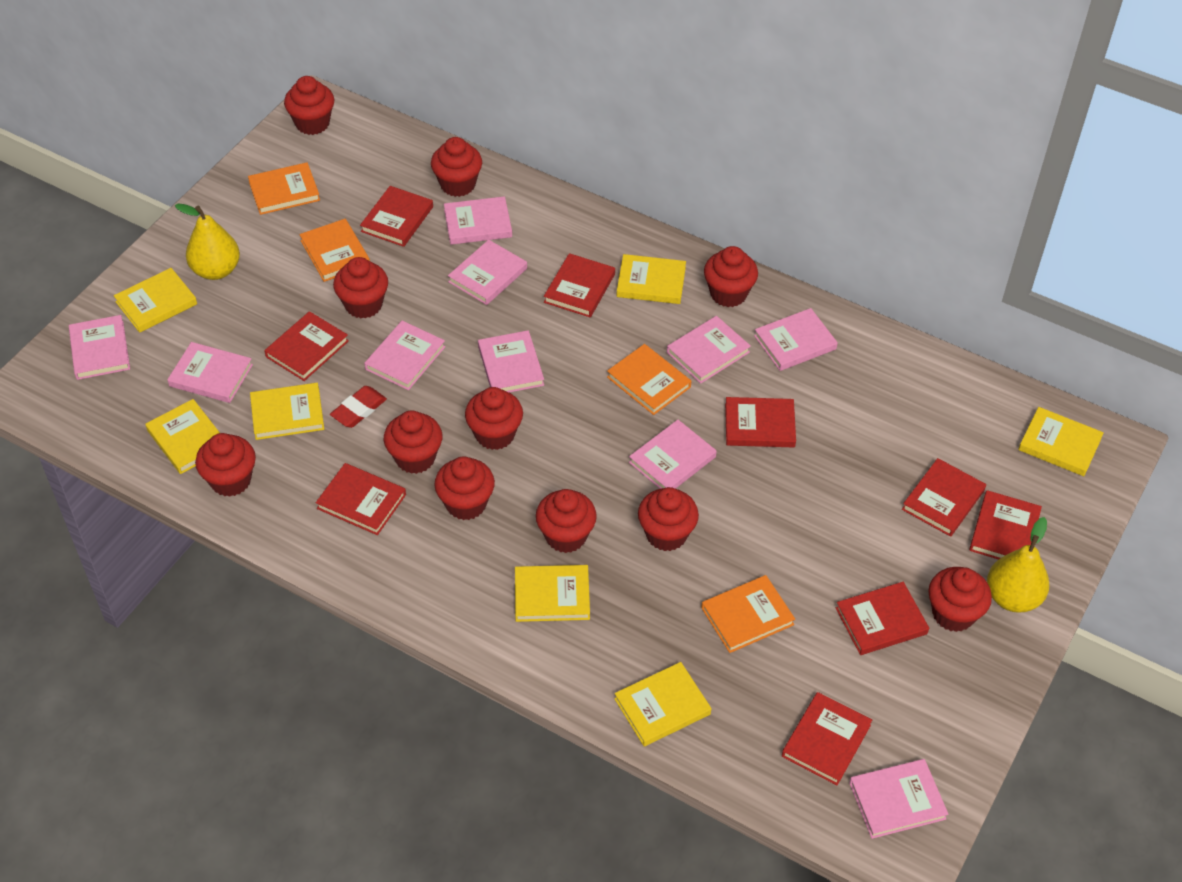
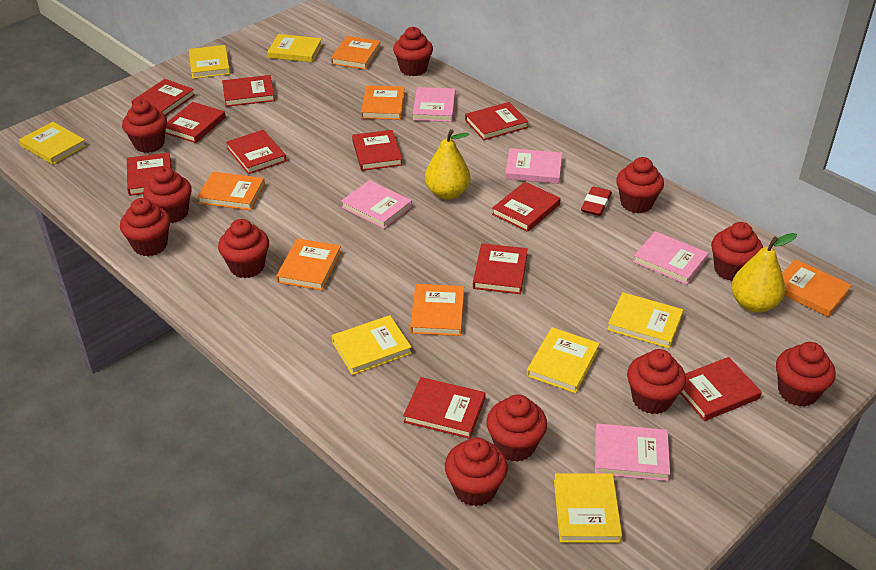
orange book: 4 -> 6
pink book: 10 -> 5
red book: 9 -> 11

